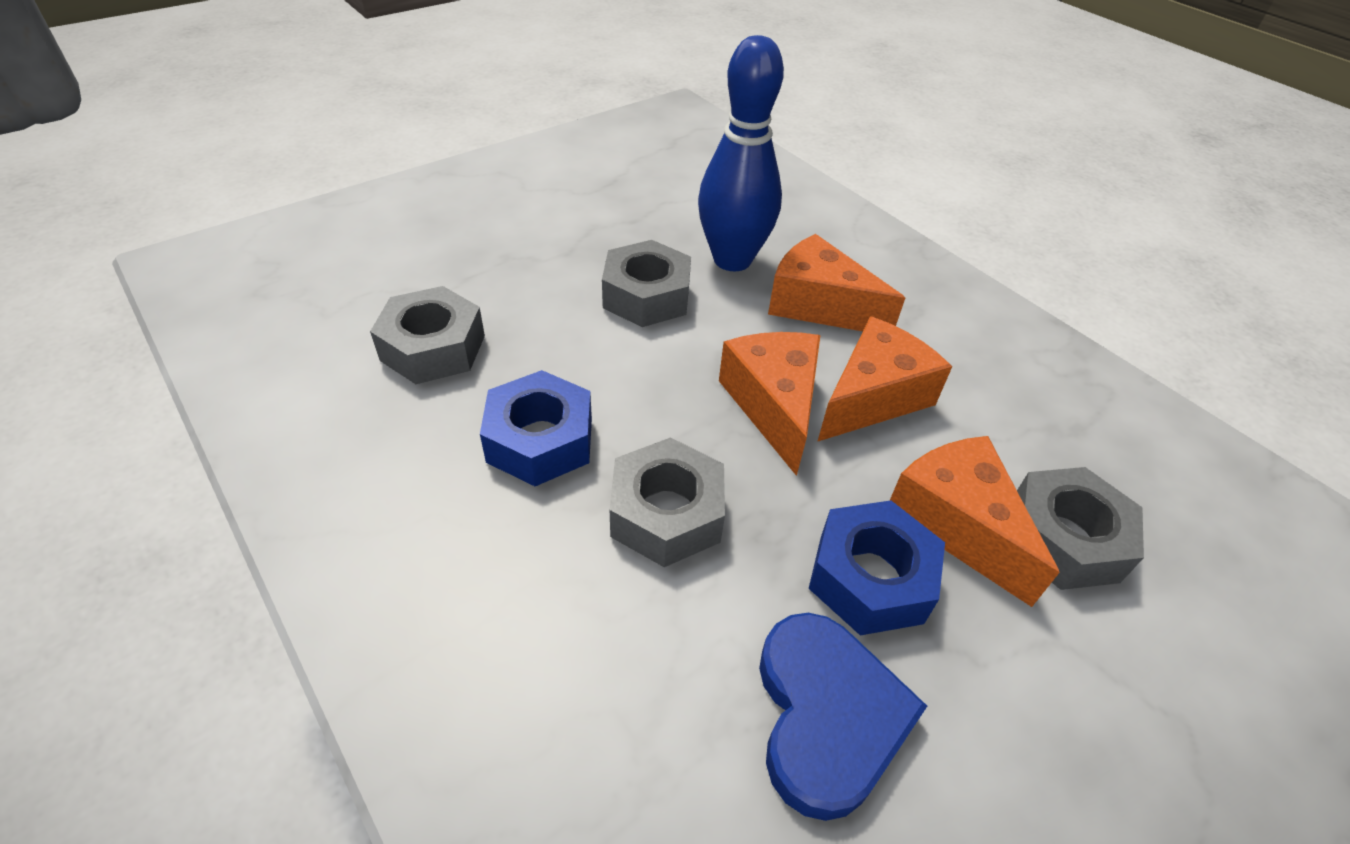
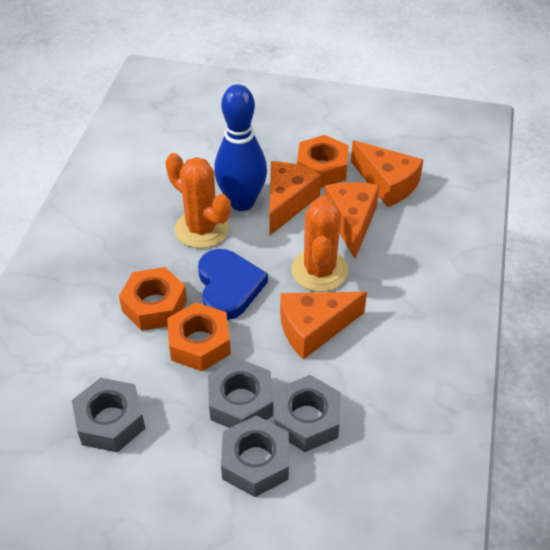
blue nut: 2 -> 0
orange cactus: 0 -> 2
orange nut: 0 -> 3

